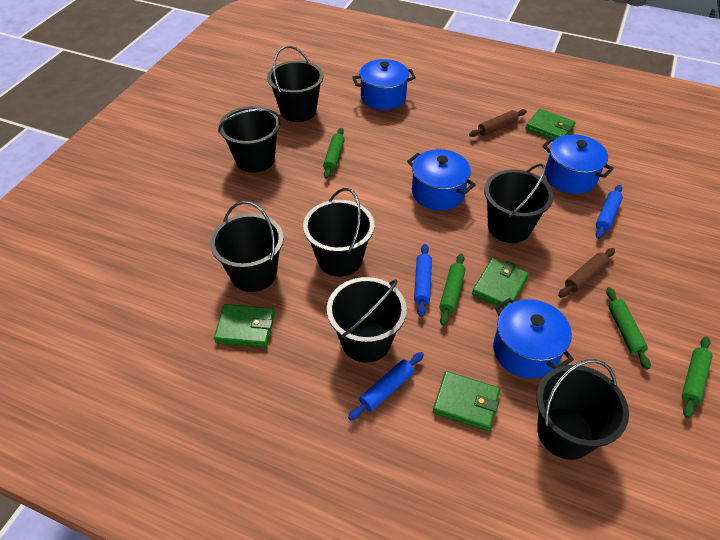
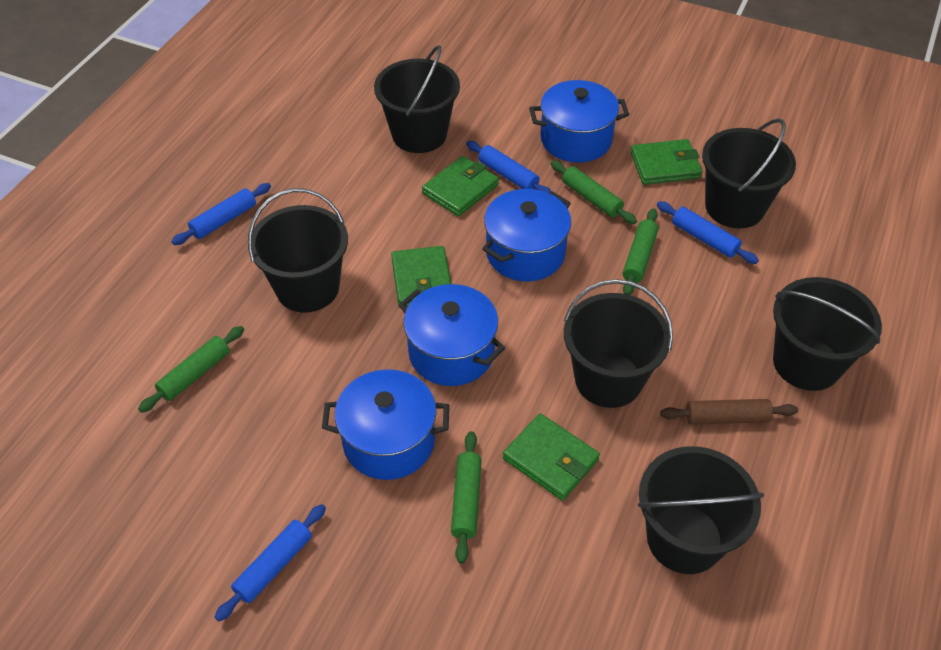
black bucket: 7 -> 6
blue rolling pin: 3 -> 4
brown rolling pin: 2 -> 1

